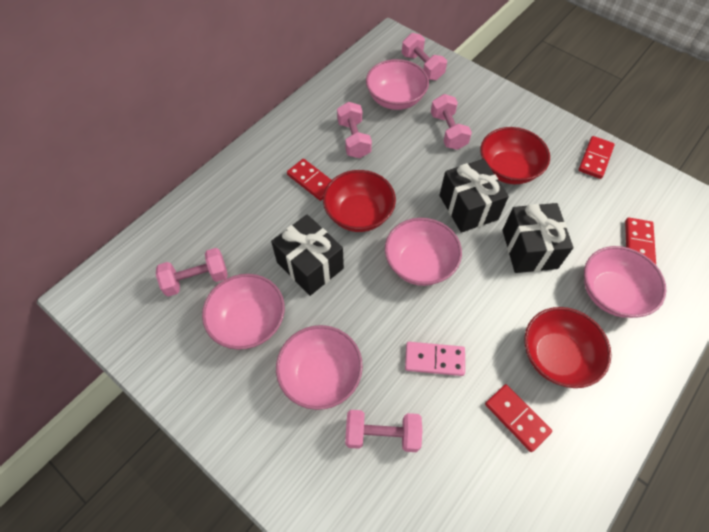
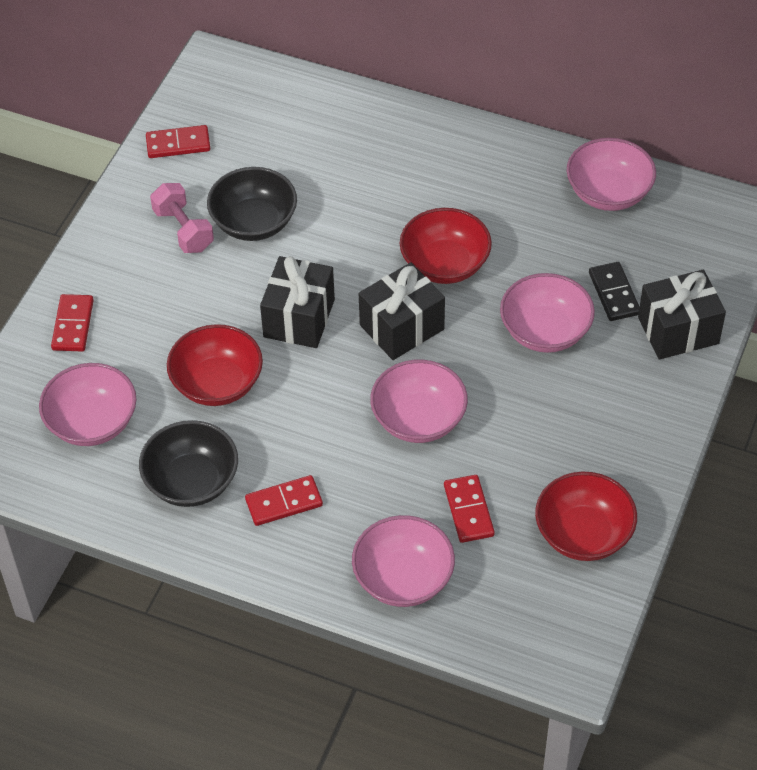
black bowl: 0 -> 2
black domino: 0 -> 1
pink domino: 1 -> 0
pink dumbbell: 5 -> 1

